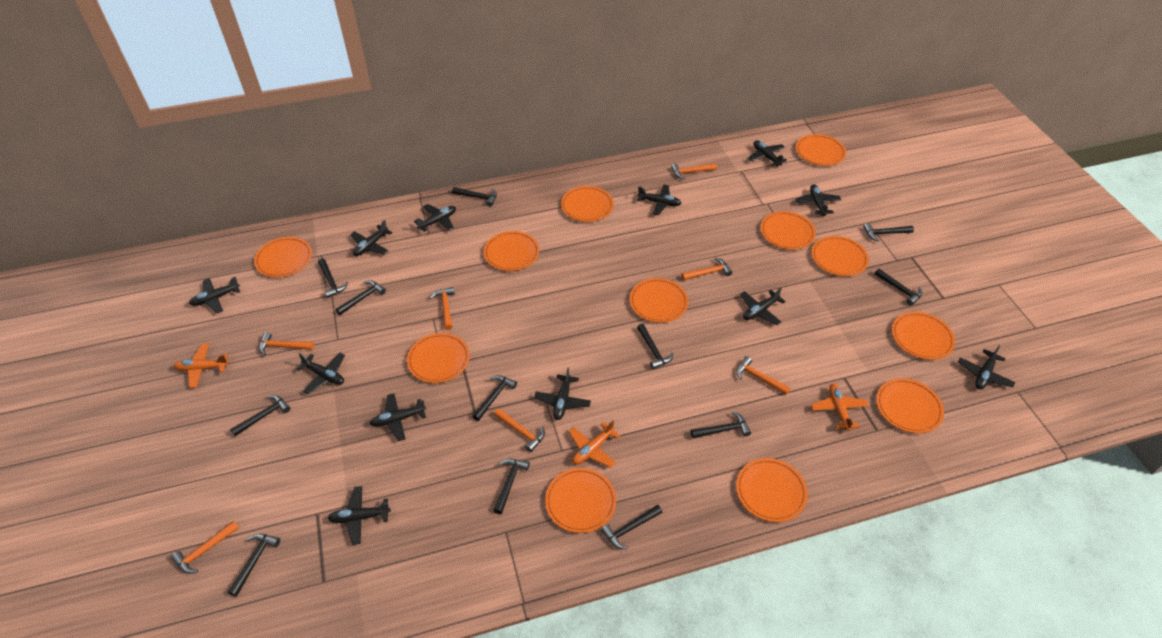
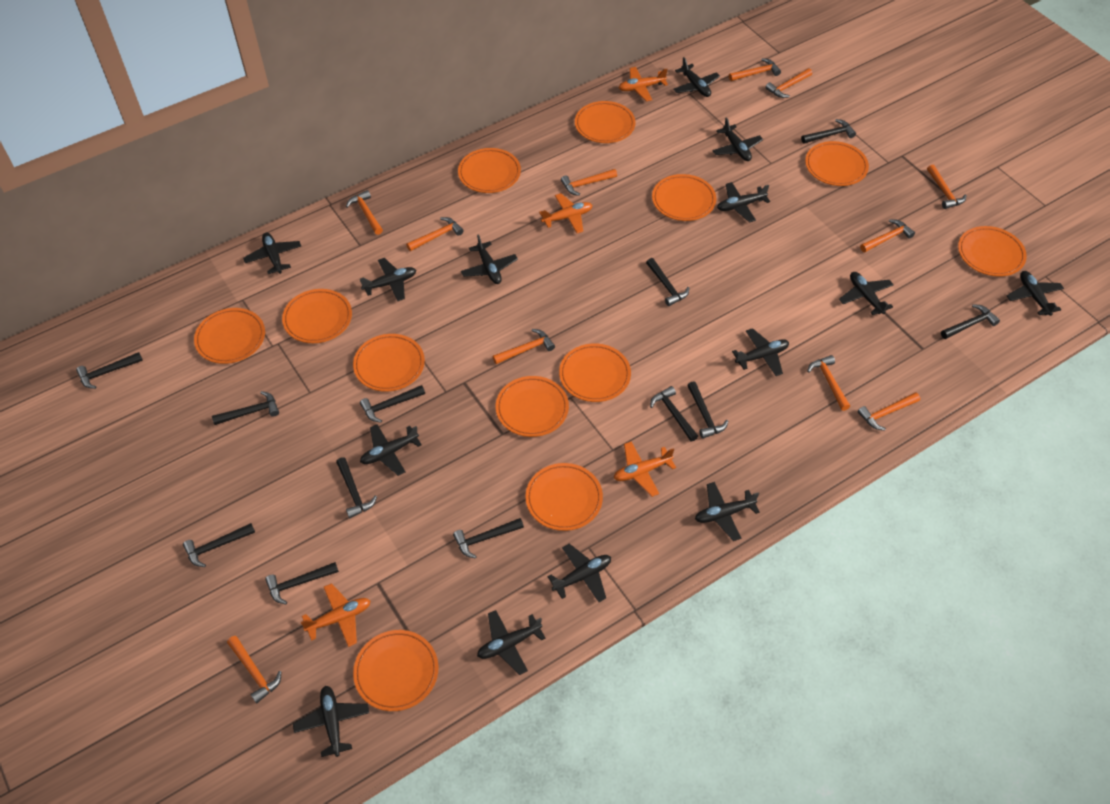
black plane: 12 -> 14
orange hammer: 7 -> 11
orange plane: 3 -> 4

